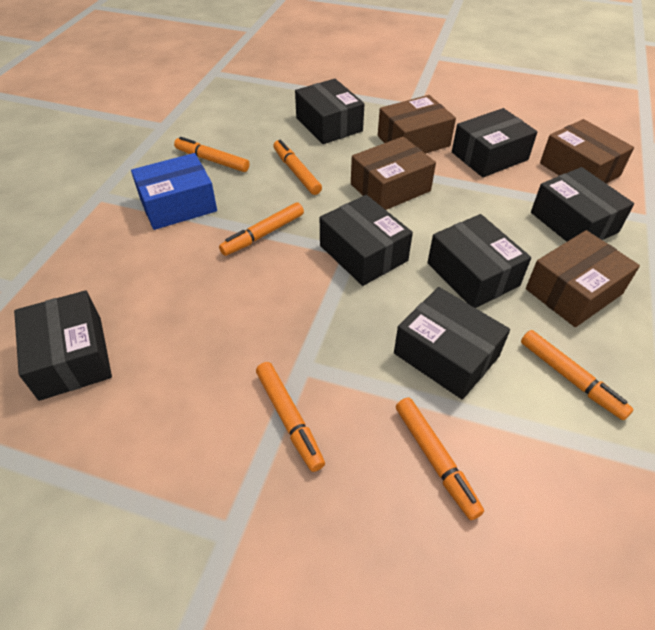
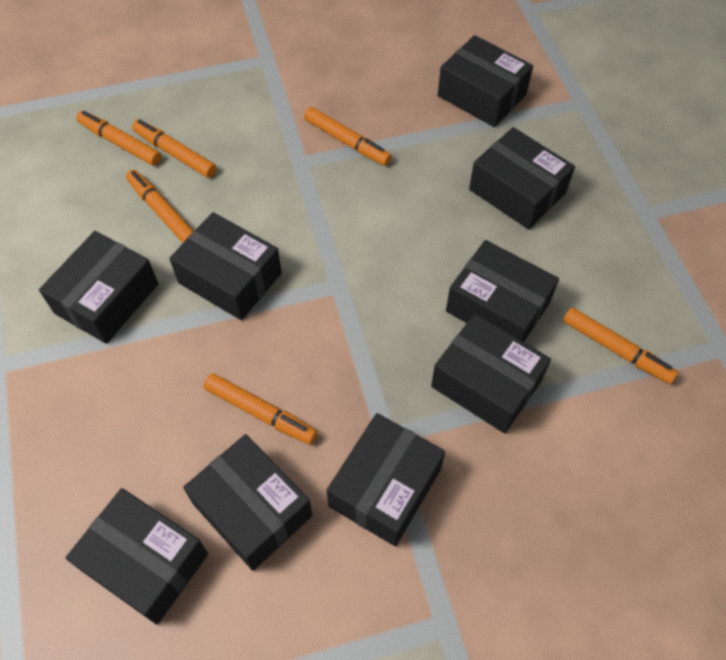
black box: 7 -> 9
blue box: 1 -> 0
brown box: 4 -> 0

